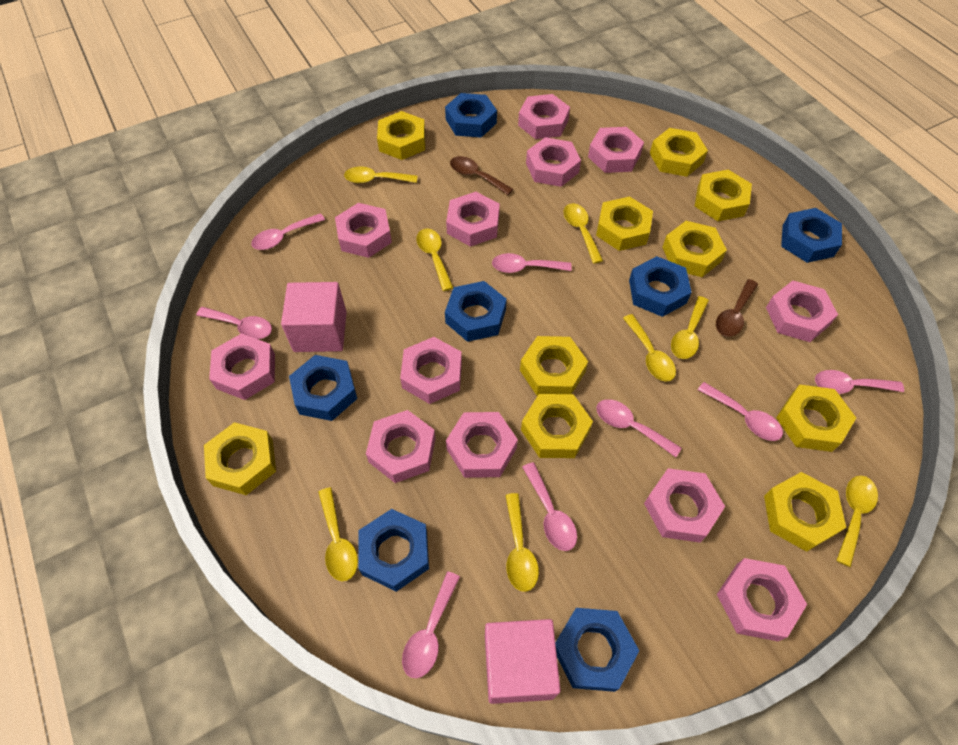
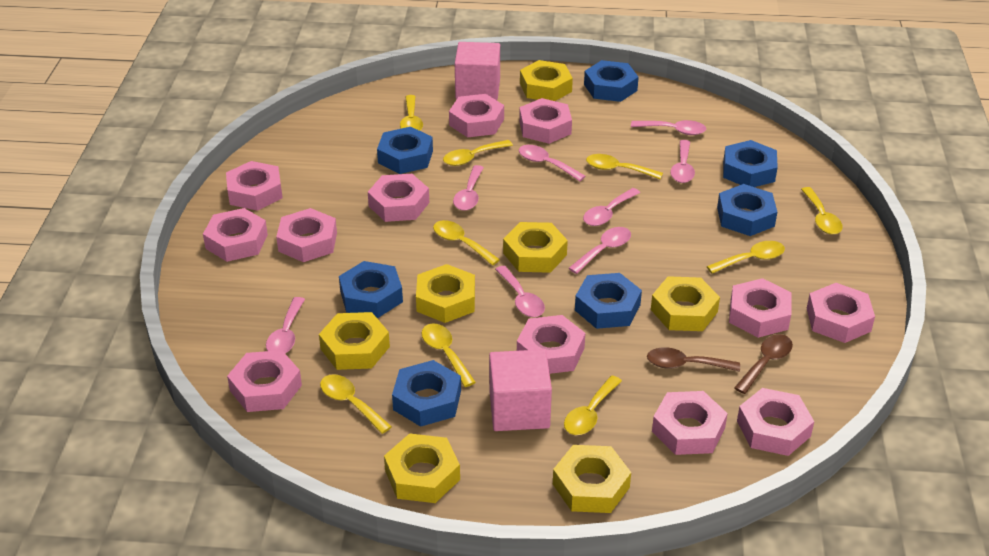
yellow nut: 10 -> 7
yellow spoon: 8 -> 9

